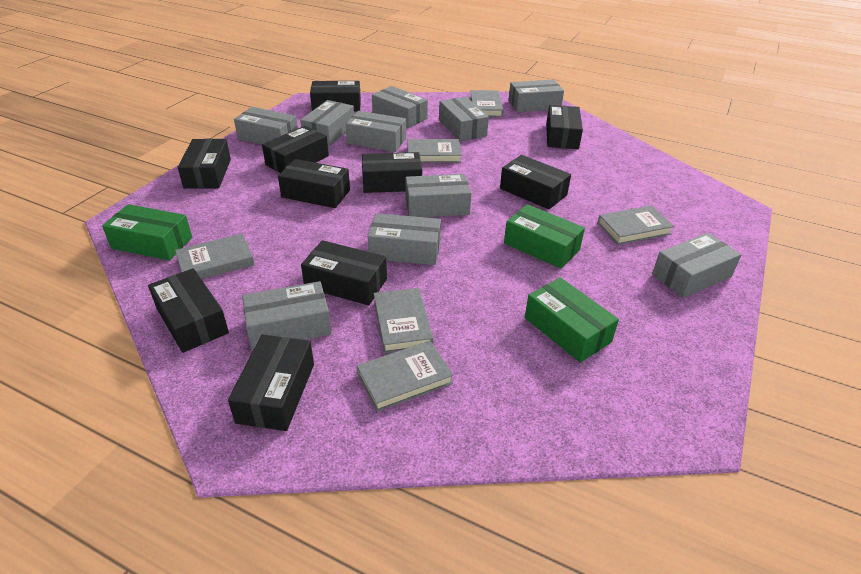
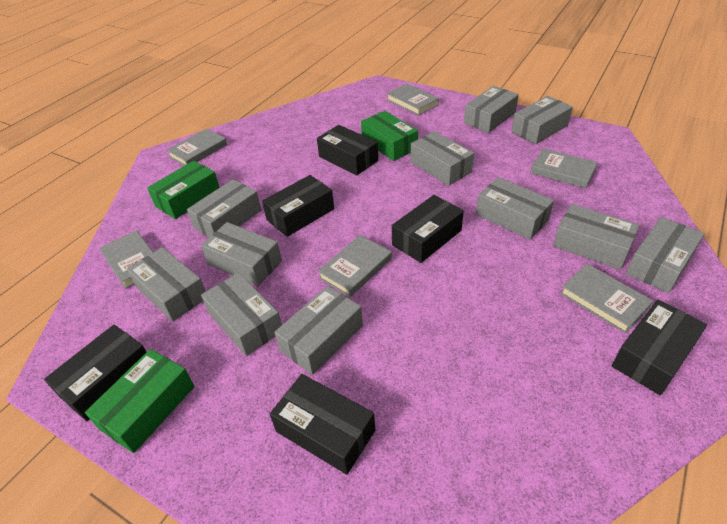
black box: 10 -> 6
grey box: 10 -> 11

